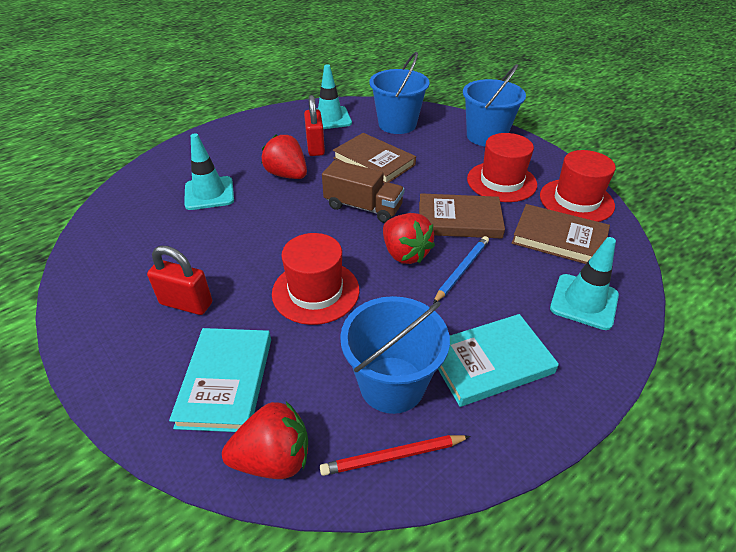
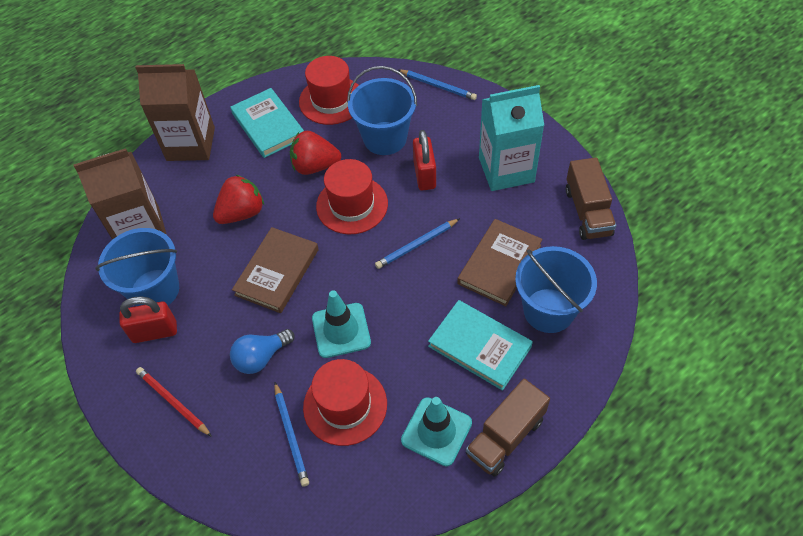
blue light bulb: 0 -> 1
blue pencil: 1 -> 3
brown book: 3 -> 2
brown carton: 0 -> 2
brown truck: 1 -> 2
red strawberry: 3 -> 2
turquoise carton: 0 -> 1
turquoise traffic cone: 3 -> 2

